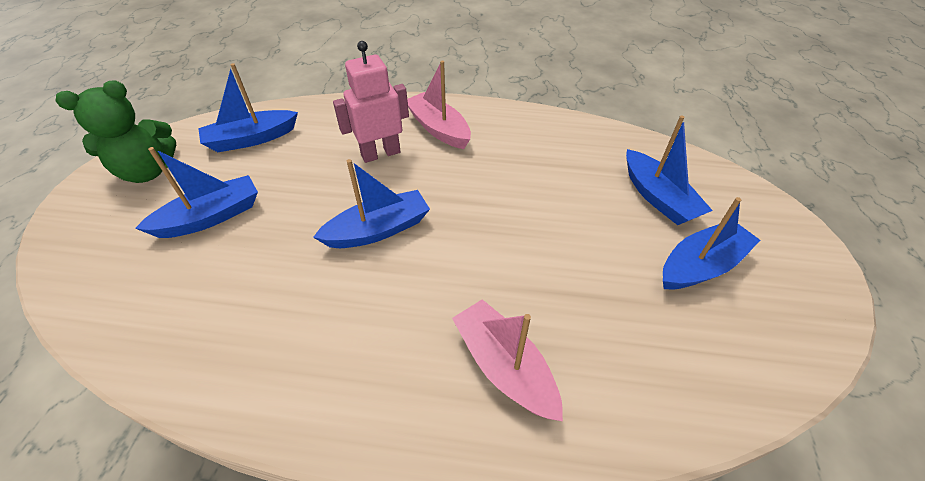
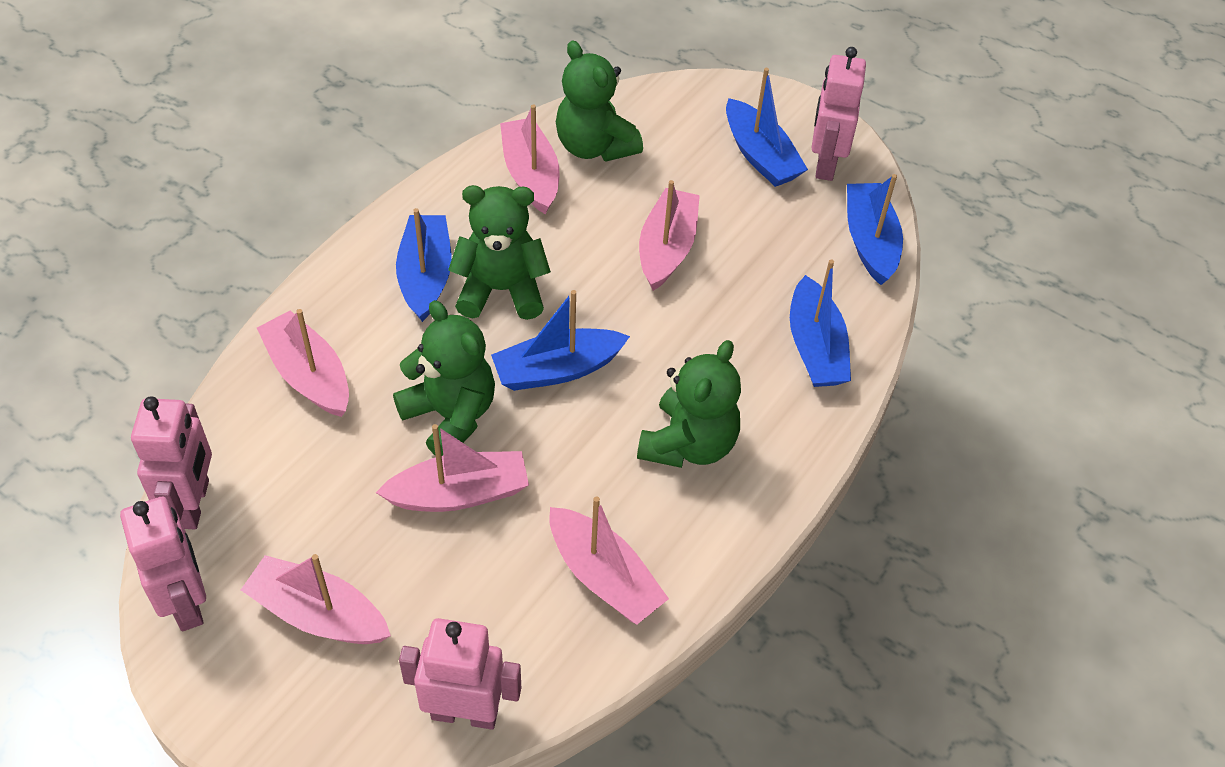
green teddy bear: 1 -> 4
pink boat: 2 -> 6
pink robot: 1 -> 4

